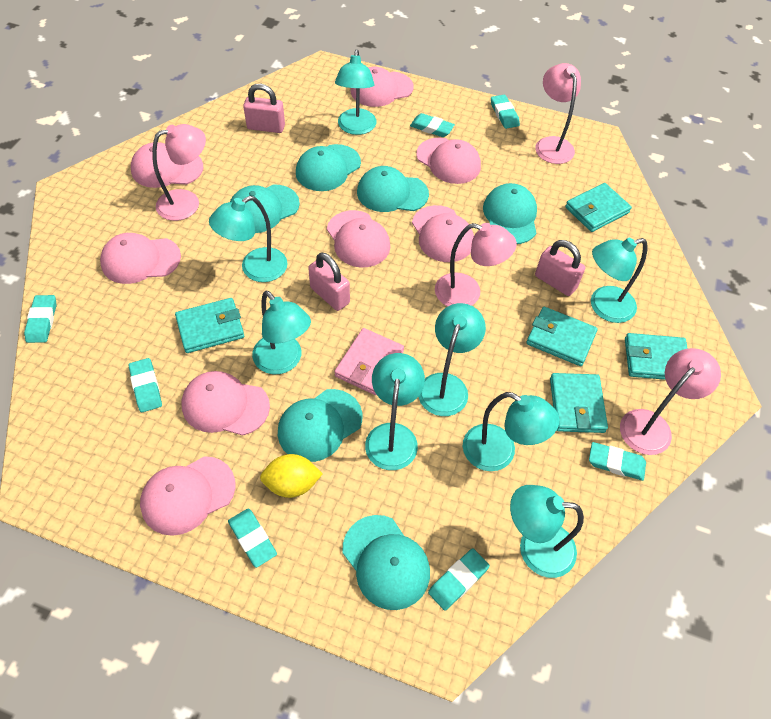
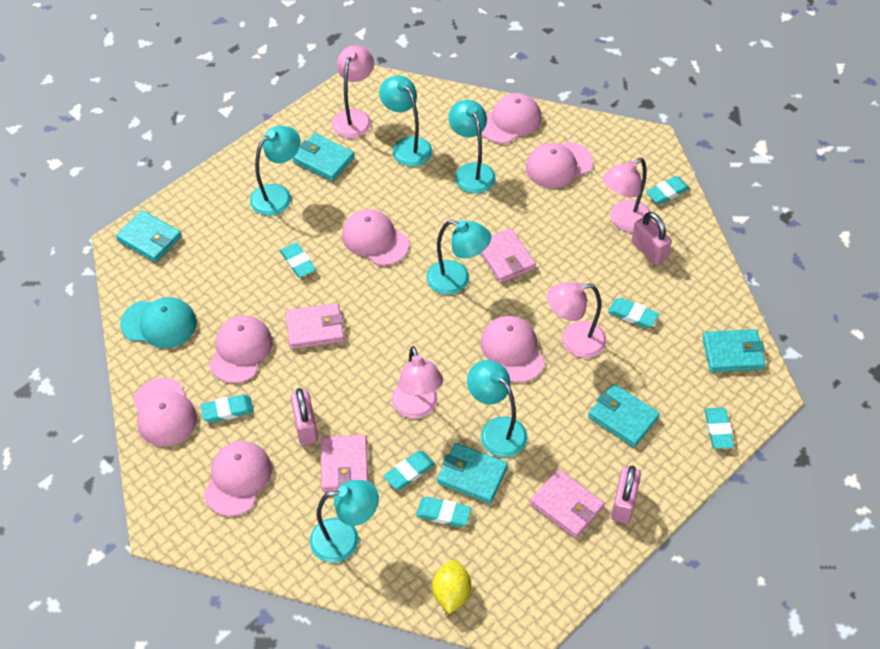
pink cap: 8 -> 7
pink wallet: 1 -> 4
turquoise cap: 6 -> 1
turquoise lamp: 8 -> 6

